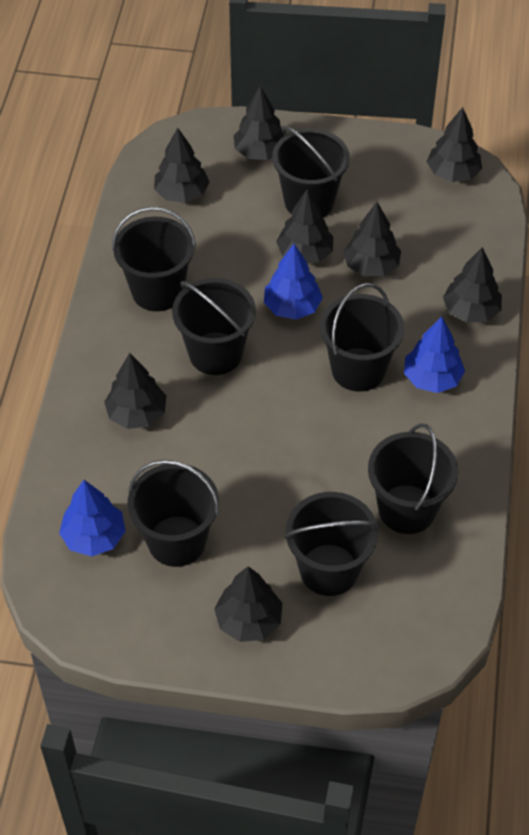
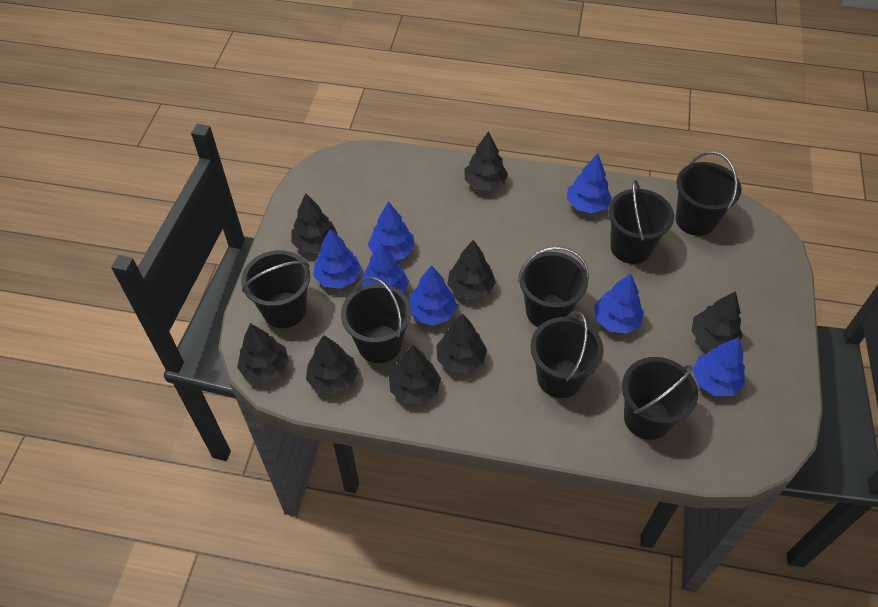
blue tree: 3 -> 7

